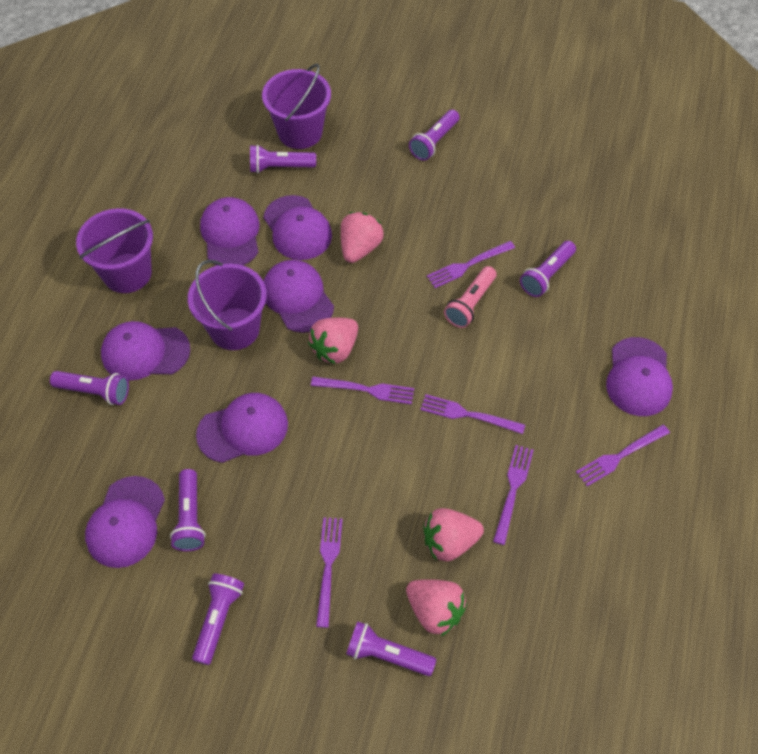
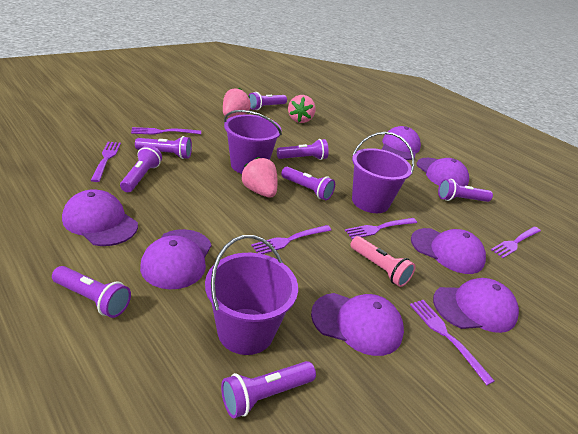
pink strawberry: 4 -> 3
purple flashlight: 7 -> 8

